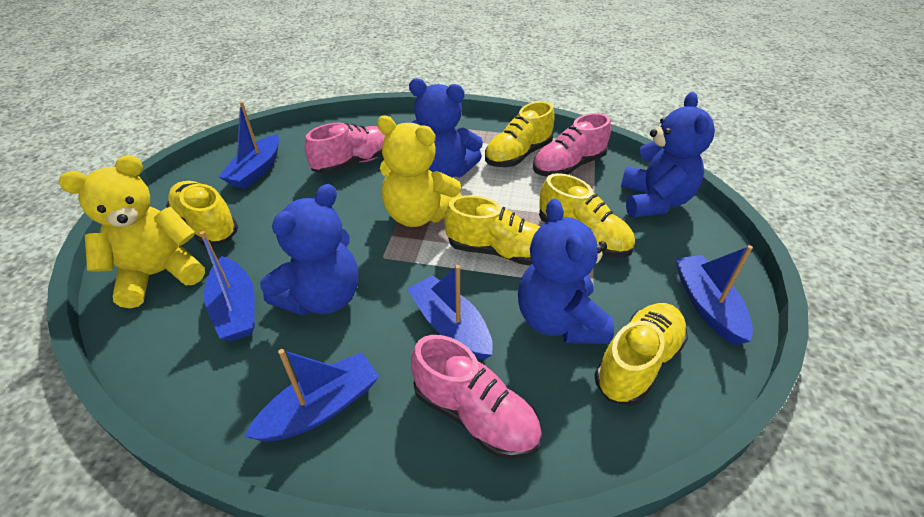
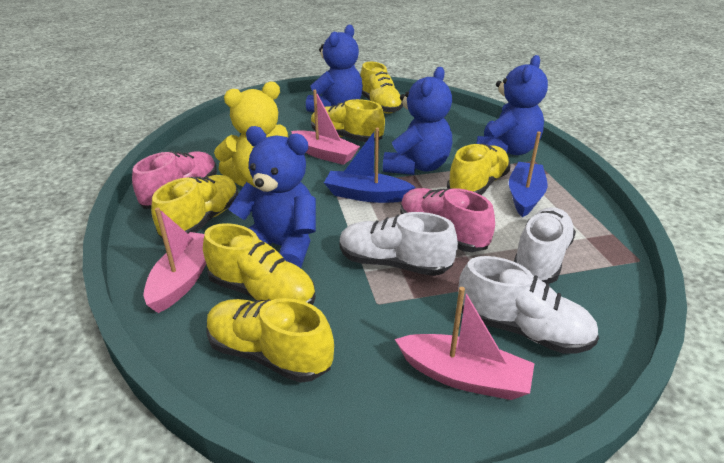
blue boat: 5 -> 2
pink boat: 0 -> 3
pink shoe: 3 -> 2
white shoe: 0 -> 3
yellow shoe: 5 -> 6
yellow teddy bear: 2 -> 1

